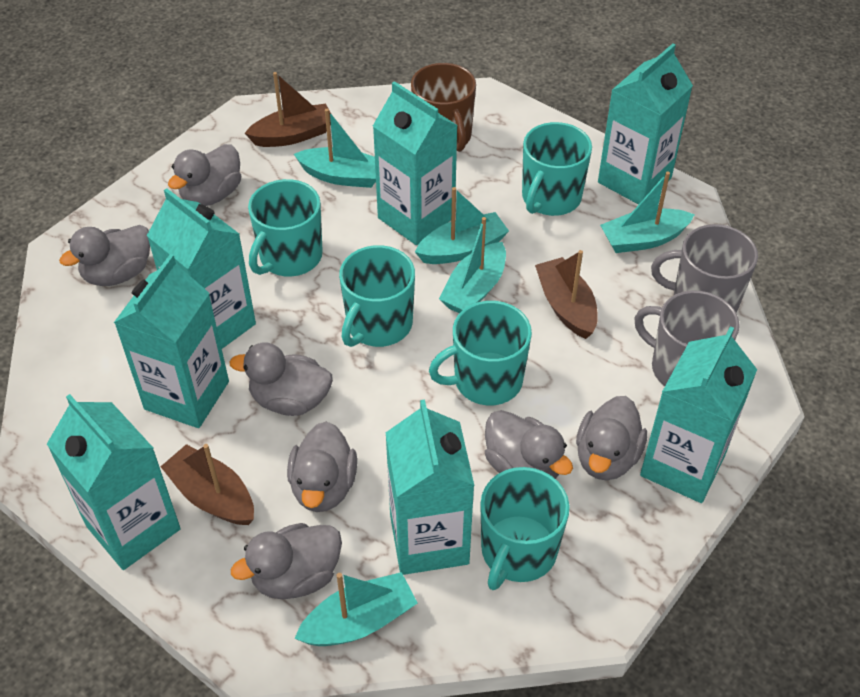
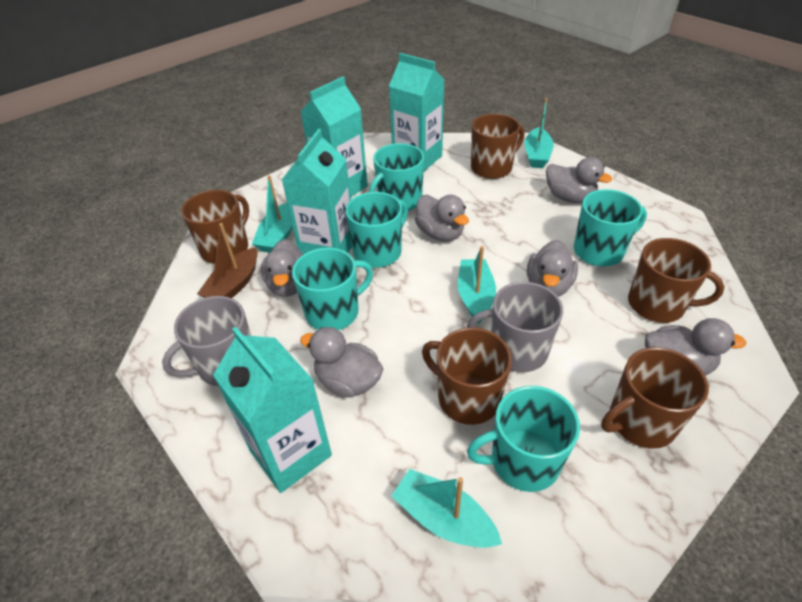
brown boat: 3 -> 1
brown mug: 1 -> 5
grey duck: 7 -> 6
turquoise boat: 5 -> 4
turquoise carton: 7 -> 4

